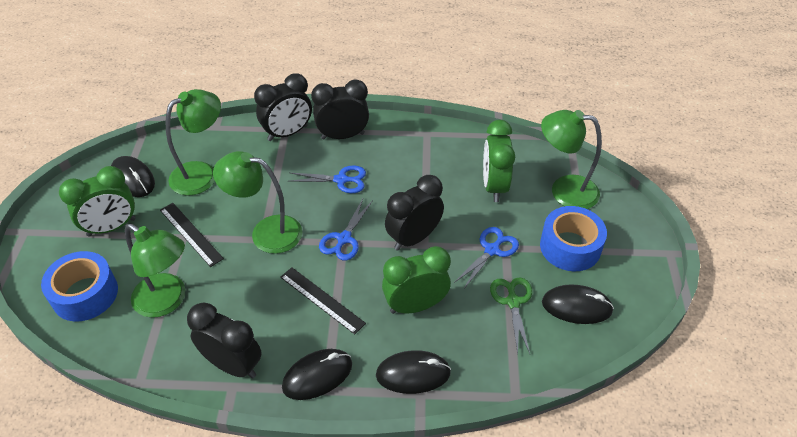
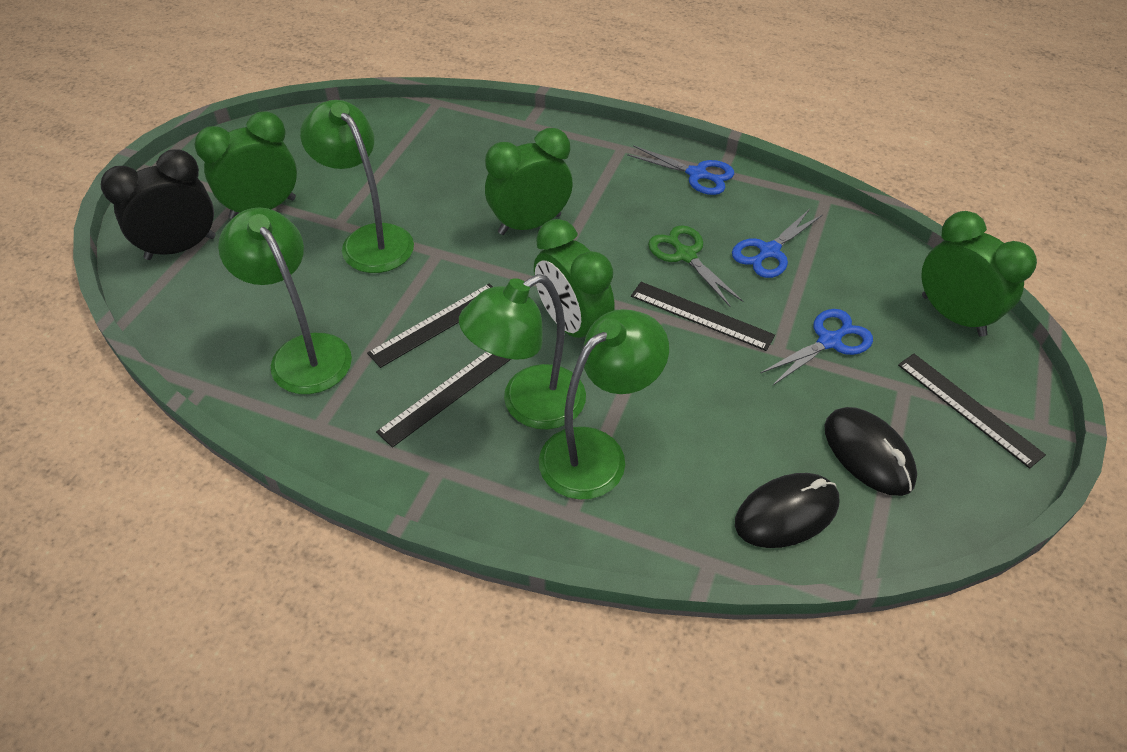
black clock: 4 -> 1
black mouse: 4 -> 2
black ruler: 2 -> 4
blue tape: 2 -> 0
green clock: 3 -> 4

